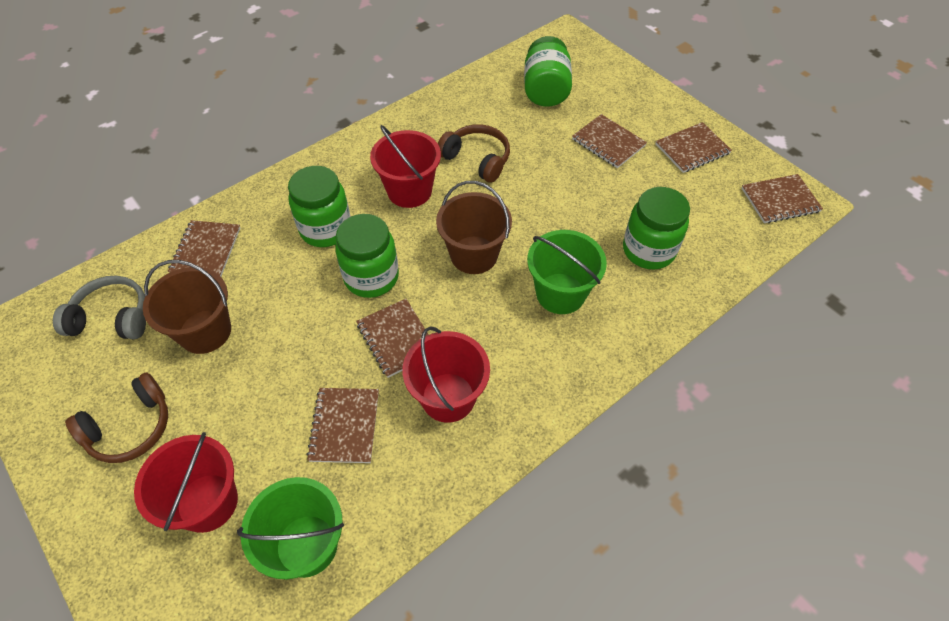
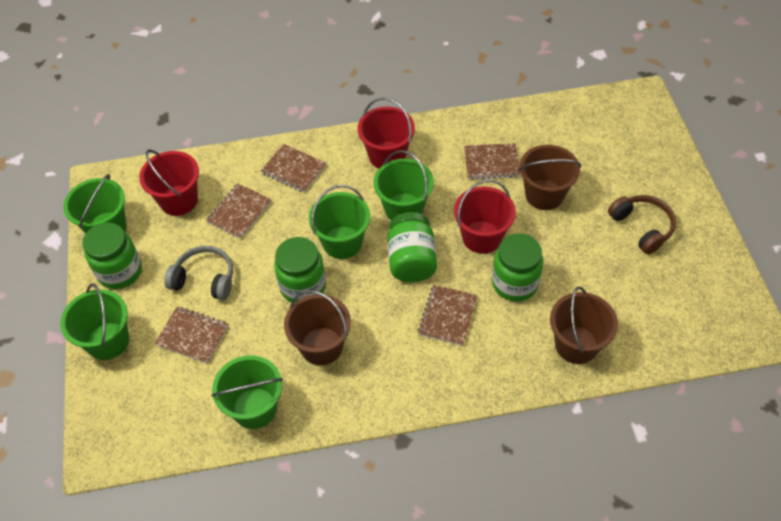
brown bucket: 2 -> 3
brown headphones: 2 -> 1
brown notebook: 6 -> 5
green bucket: 2 -> 5

